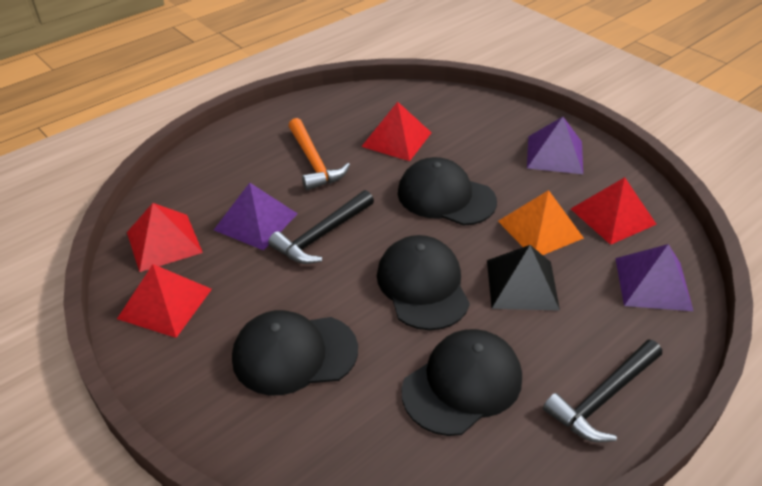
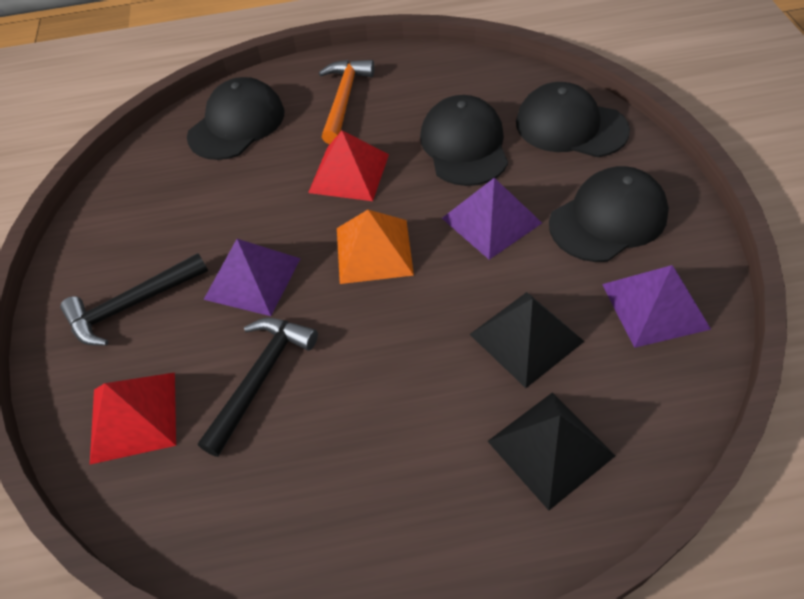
black pyramid: 1 -> 2
red pyramid: 4 -> 2

